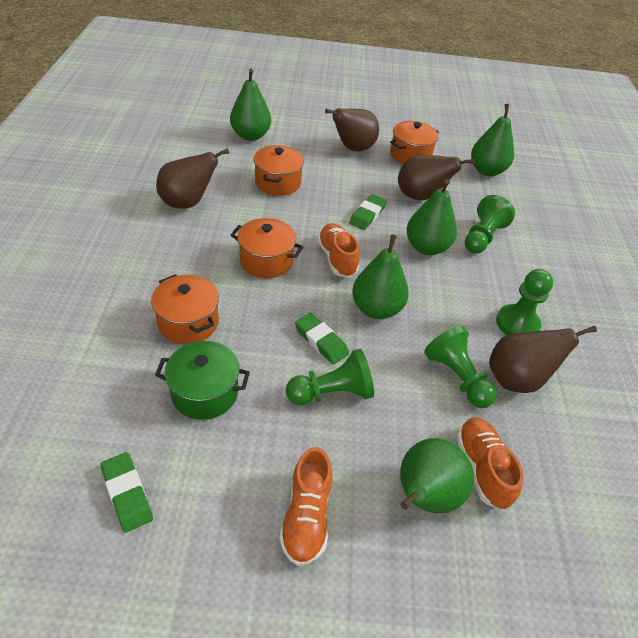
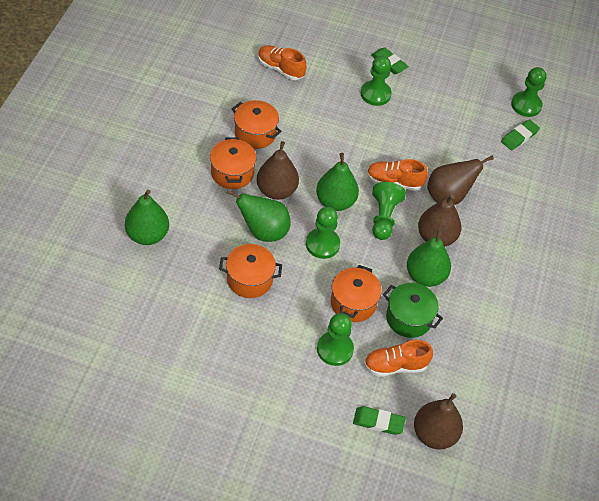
green pawn: 4 -> 5
green pear: 5 -> 4

